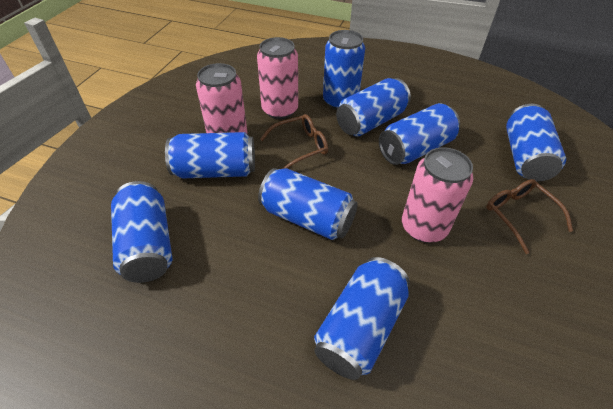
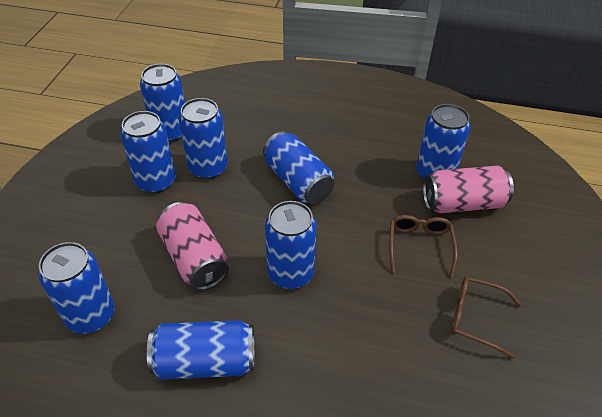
pink can: 3 -> 2

